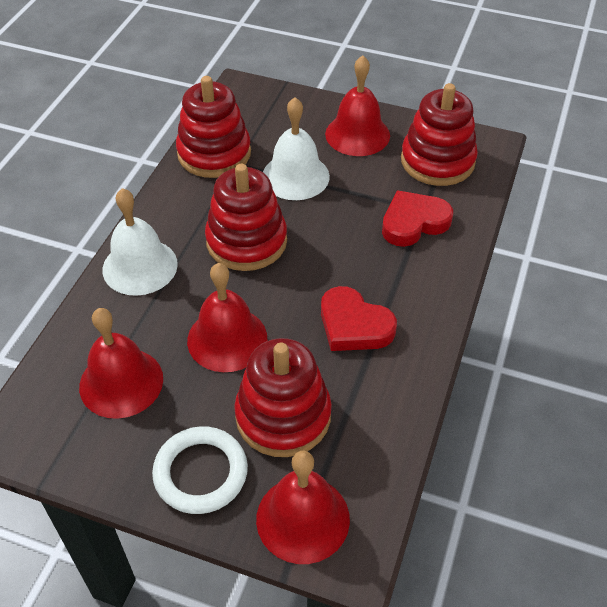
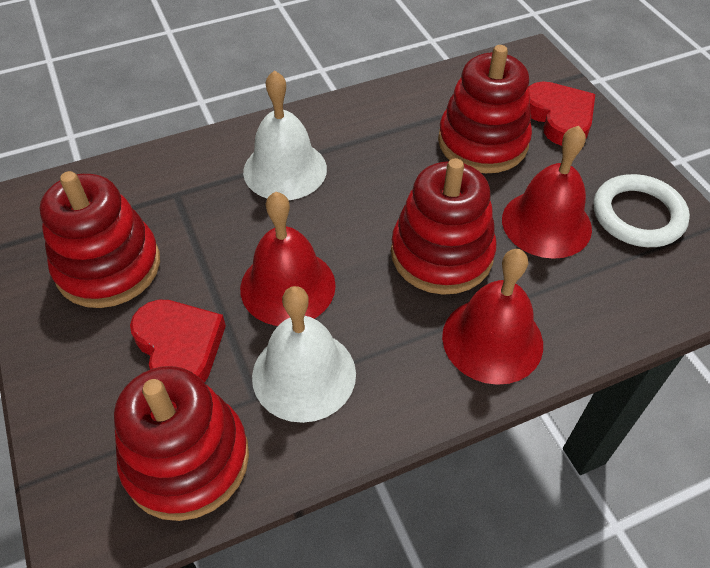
red bell: 4 -> 3

